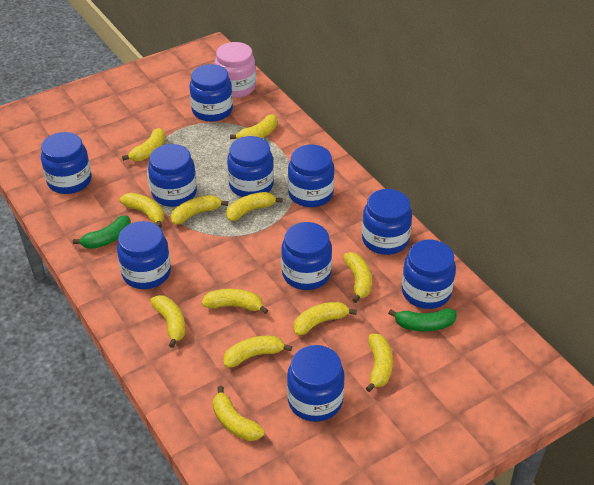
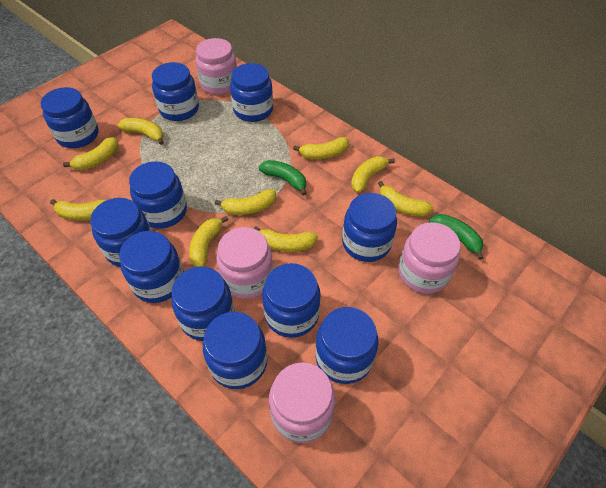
blue jar: 10 -> 11
pink jar: 1 -> 4
yellow banana: 12 -> 9

